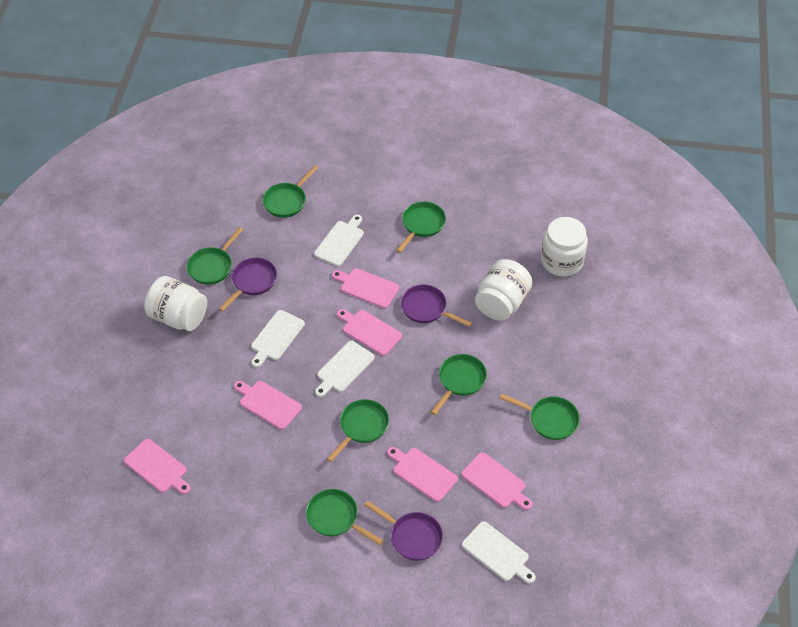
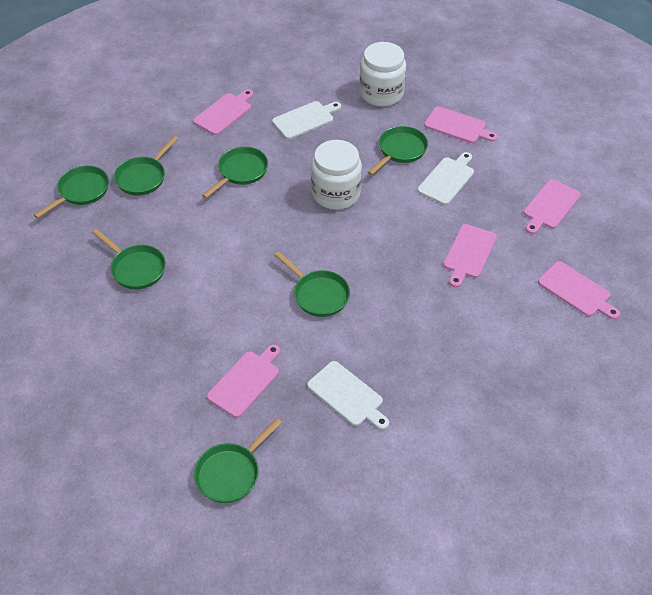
purple pan: 3 -> 0
white cutting board: 4 -> 3
white jar: 3 -> 2

